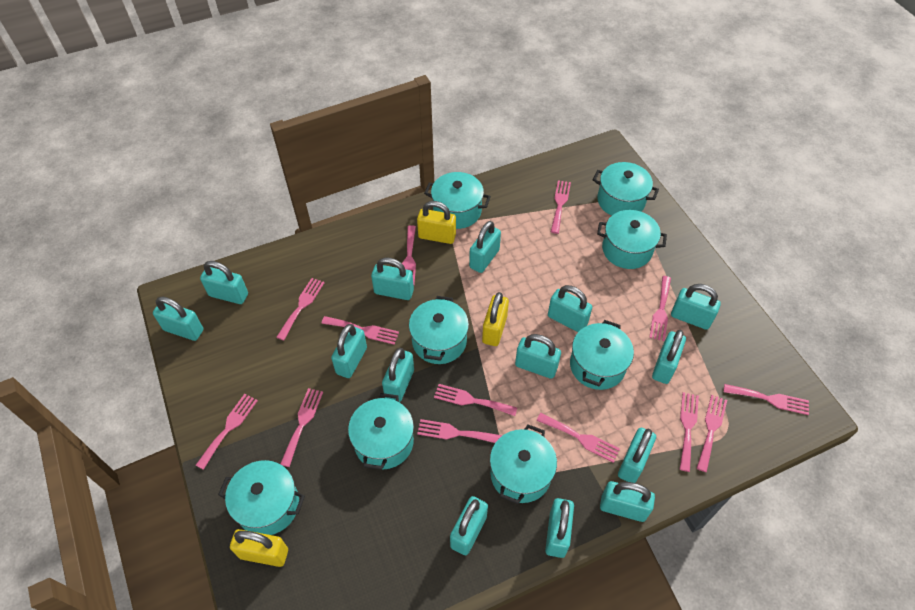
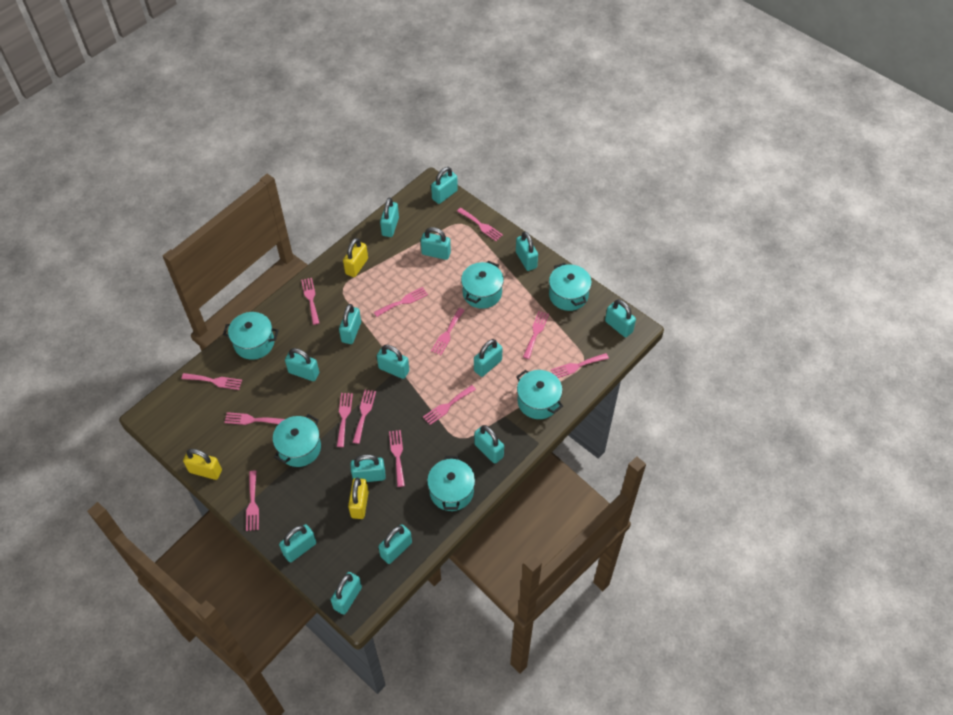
turquoise pot: 8 -> 6

